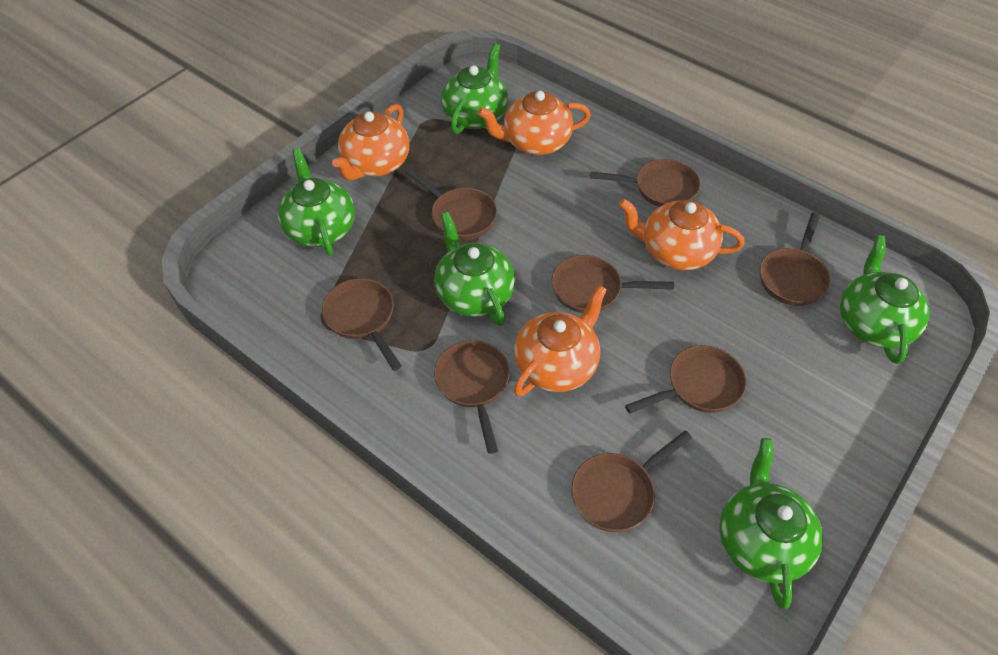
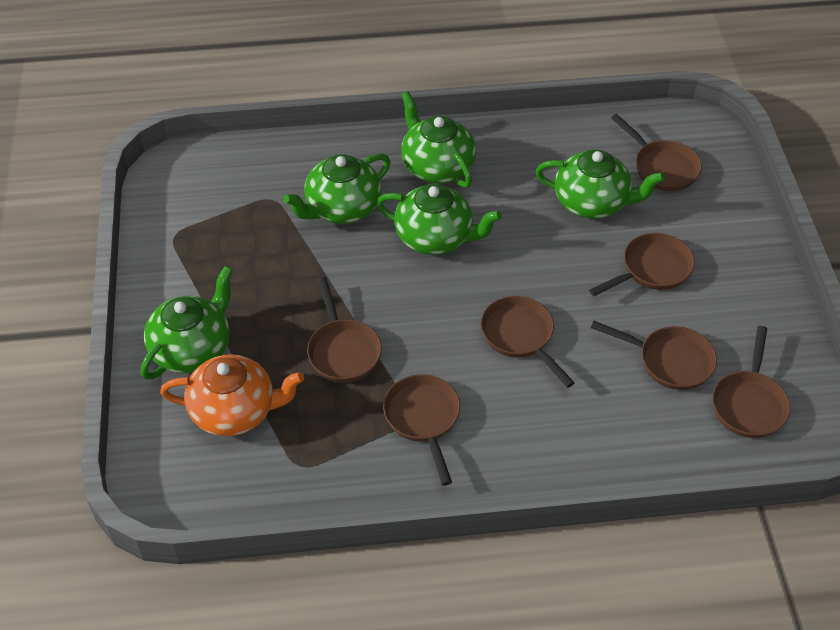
brown pan: 8 -> 7
orange teapot: 4 -> 1

